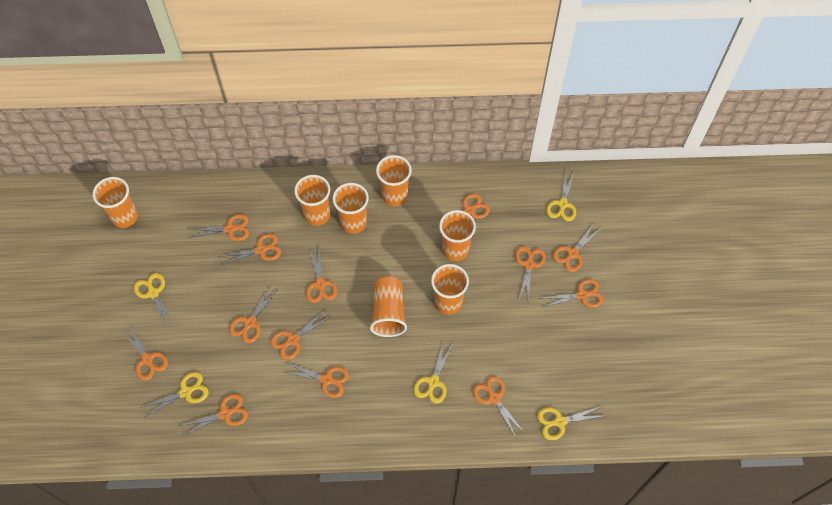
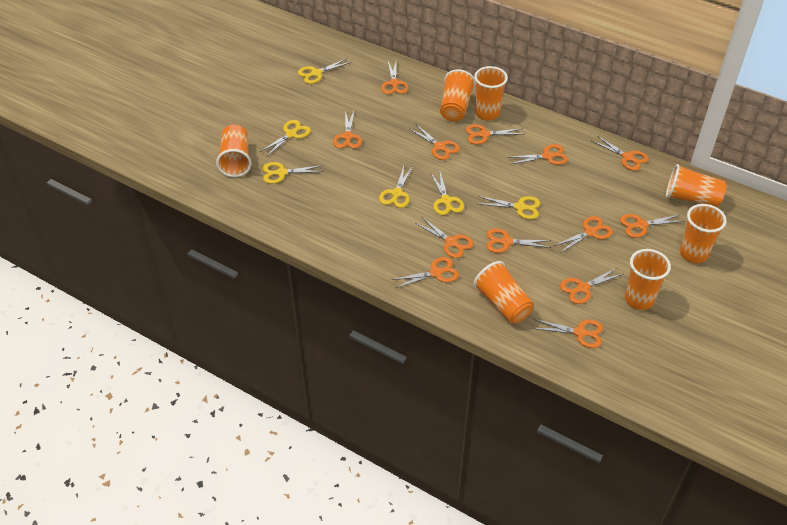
yellow scissors: 5 -> 6

